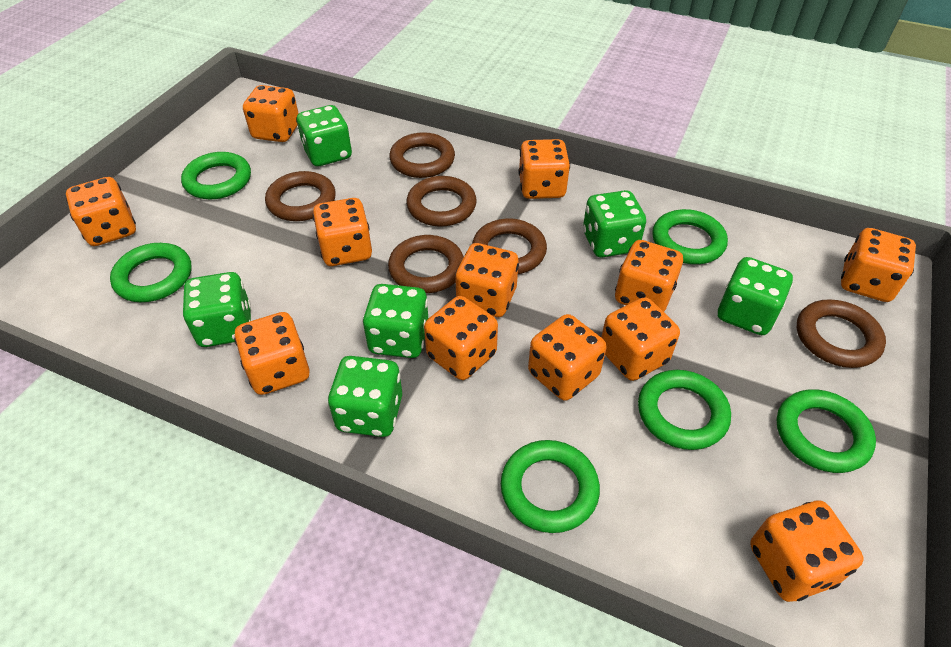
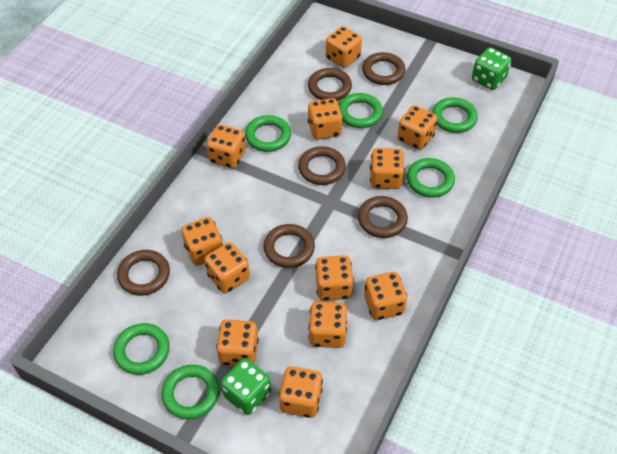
green dice: 6 -> 2

